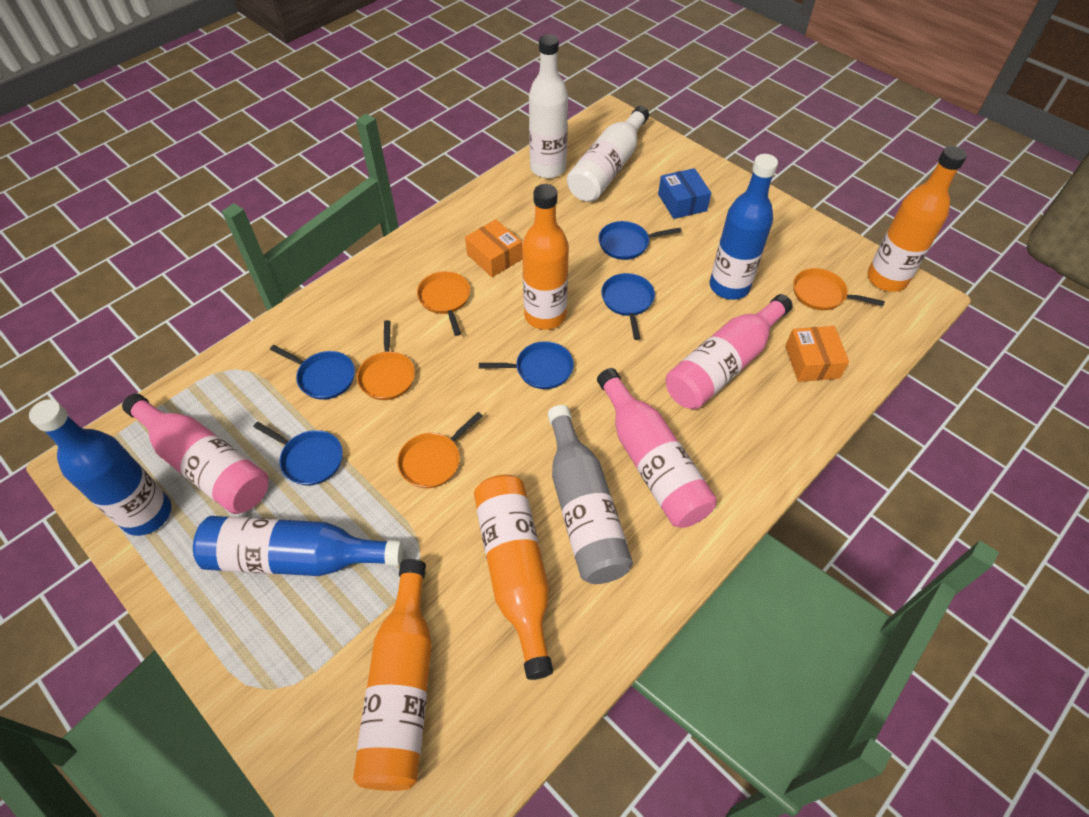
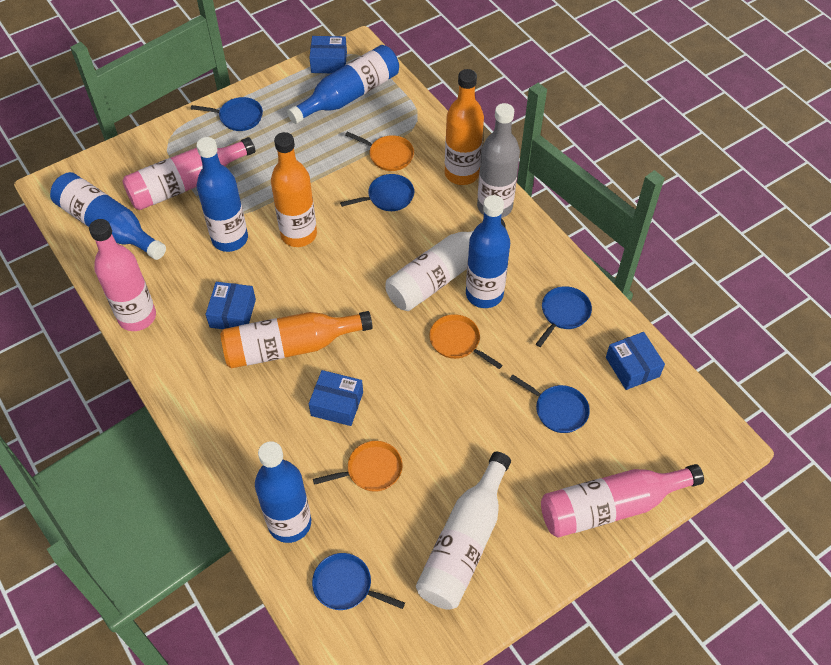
blue bottle: 3 -> 5
blue box: 1 -> 4
orange bottle: 4 -> 3
orange box: 2 -> 0
orange pan: 4 -> 3

